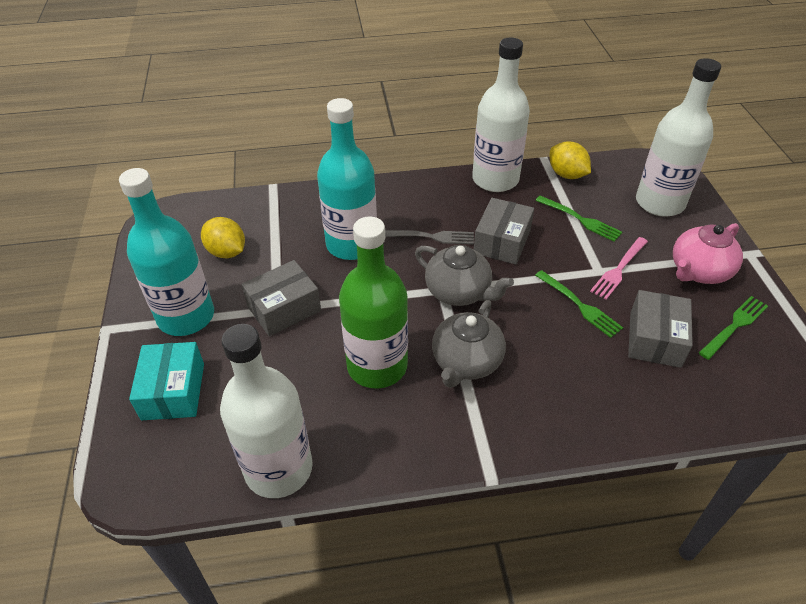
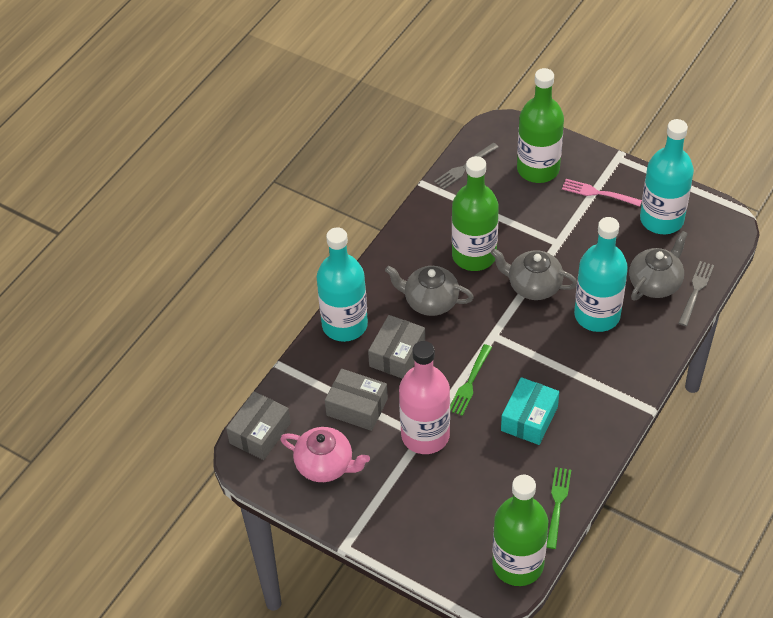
green bottle: 1 -> 3
green fork: 3 -> 2
grey fork: 1 -> 2
grey teapot: 2 -> 3
pink bottle: 0 -> 1
turquoise bottle: 2 -> 3
white bottle: 3 -> 0
yellow lemon: 2 -> 0

